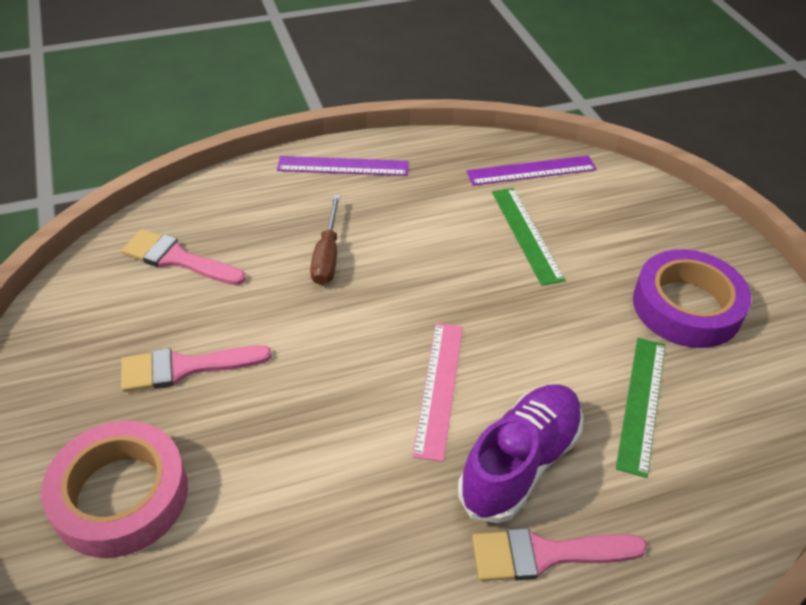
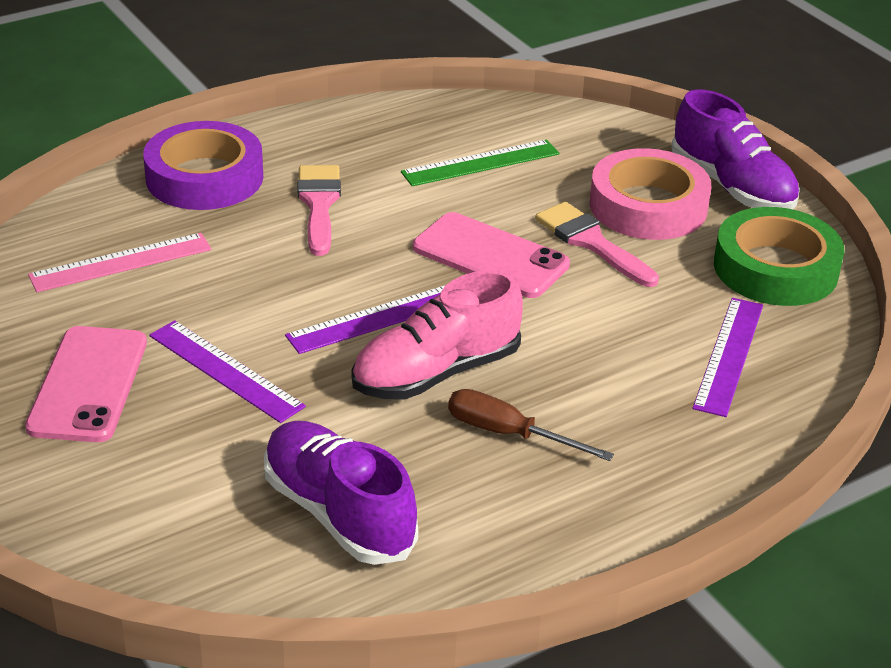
green ruler: 2 -> 1
green tape: 0 -> 1
pink brush: 3 -> 2
pink phone: 0 -> 2
pink shoe: 0 -> 1
purple ruler: 2 -> 3
purple shoe: 1 -> 2

